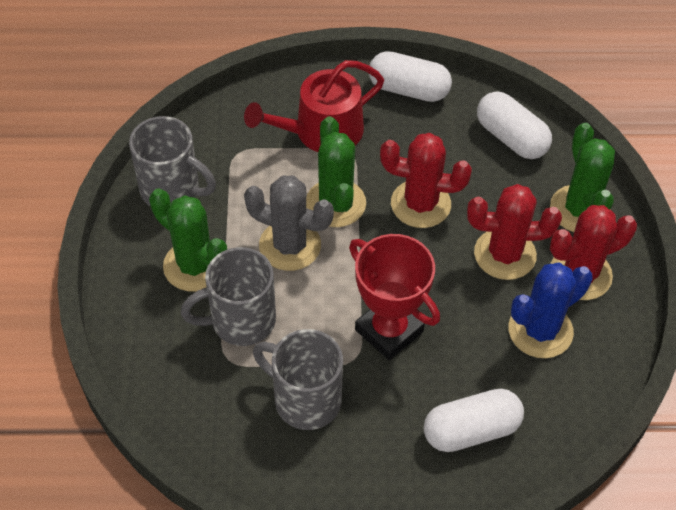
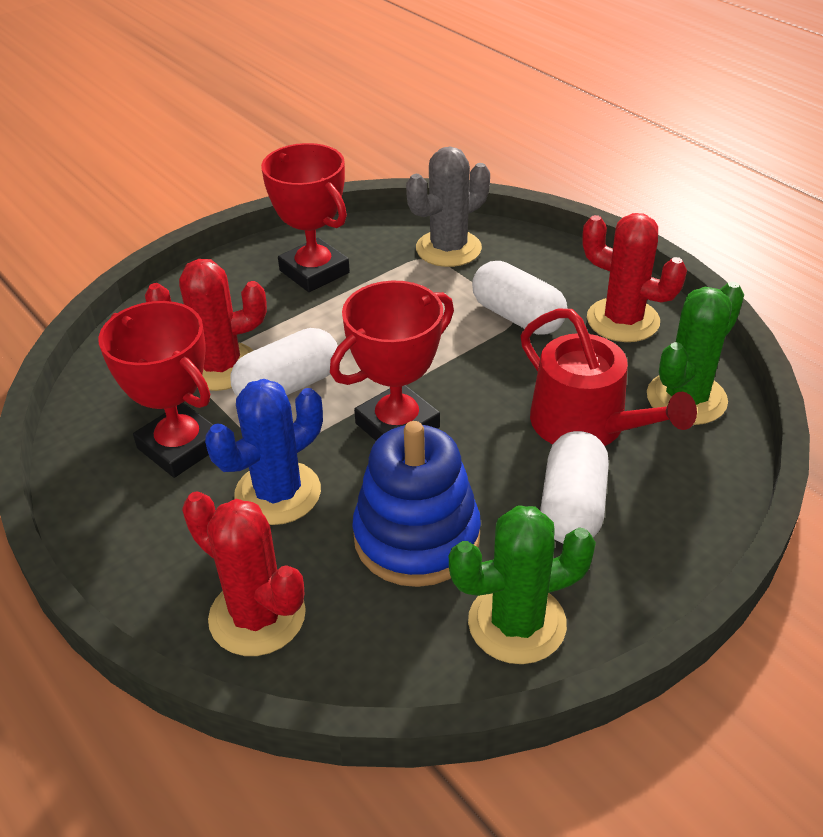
blue stacking toy: 0 -> 1
green cactus: 3 -> 2
grey mug: 3 -> 0
red trophy: 1 -> 3

